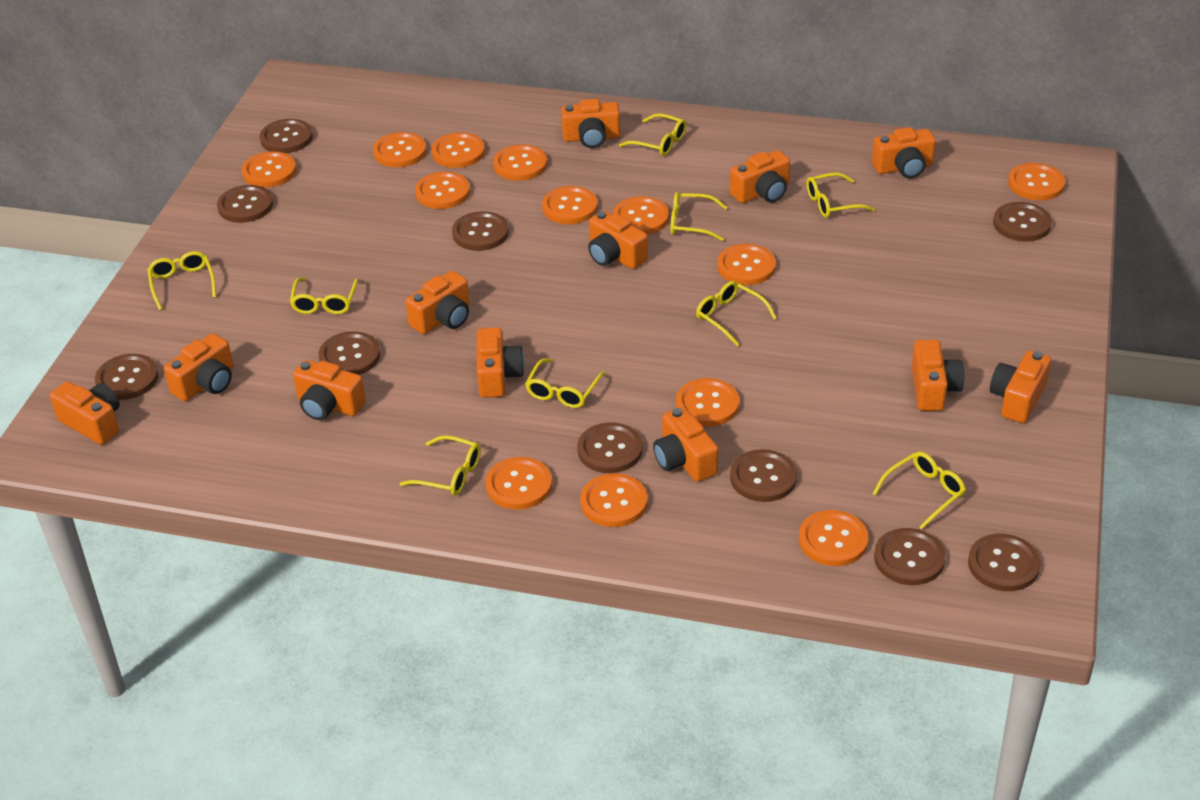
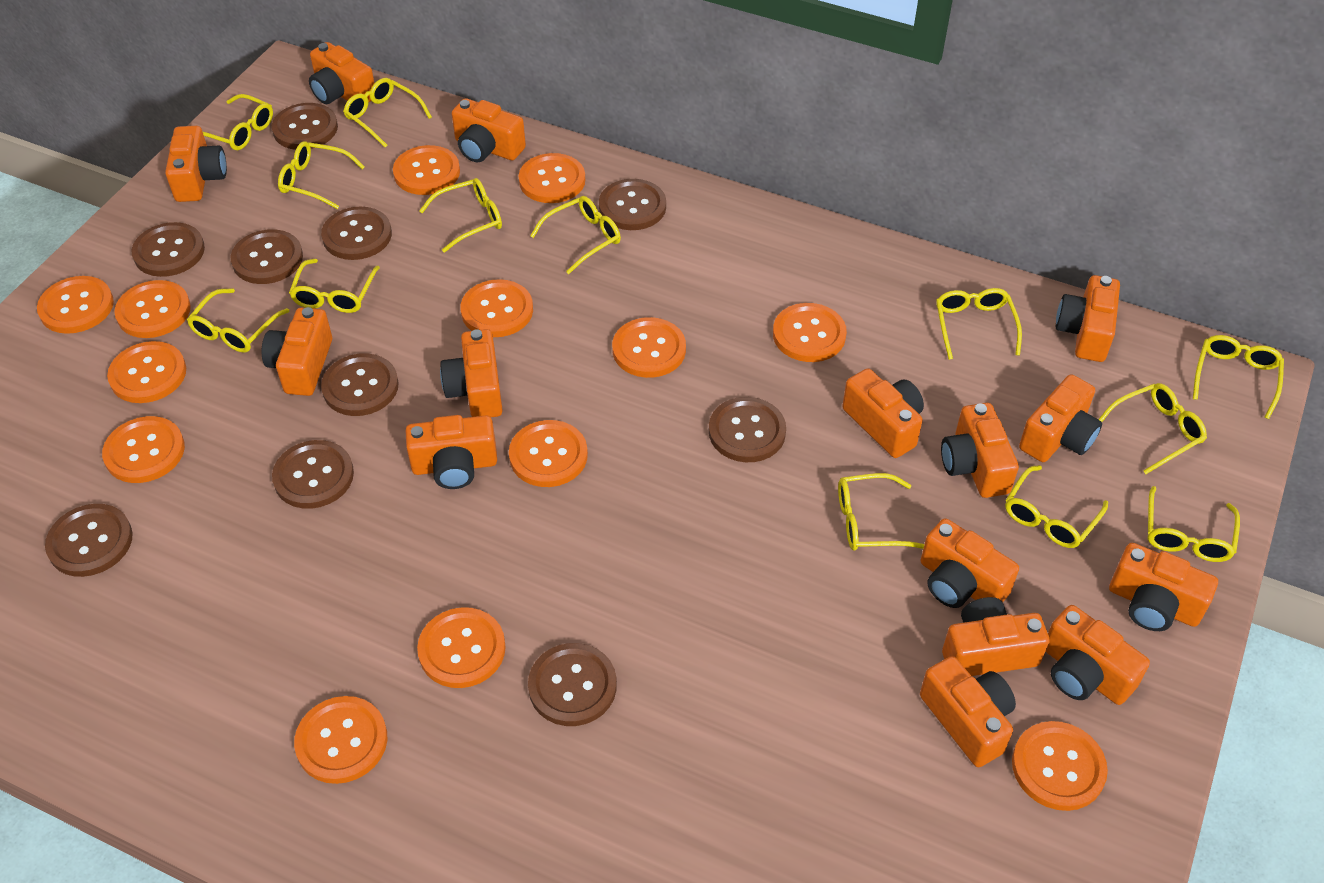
orange camera: 12 -> 15
yellow glasses: 9 -> 13

